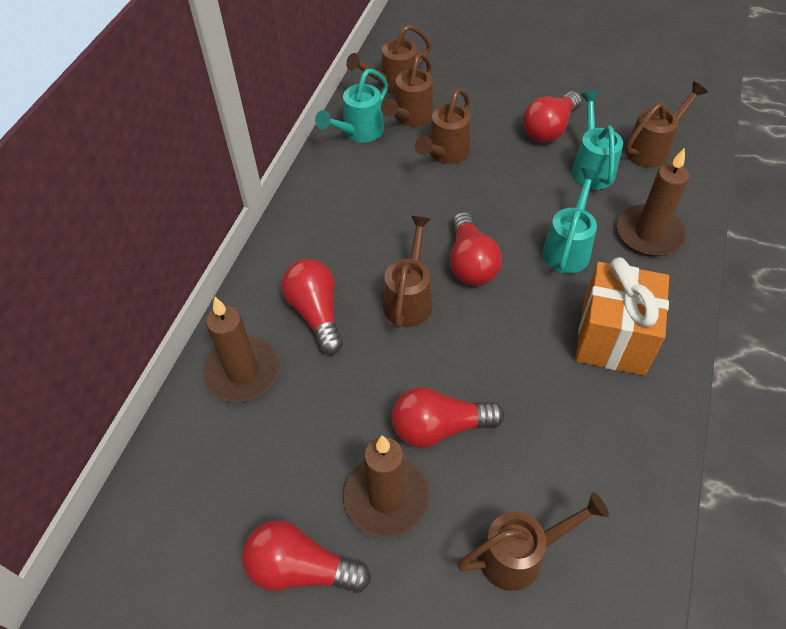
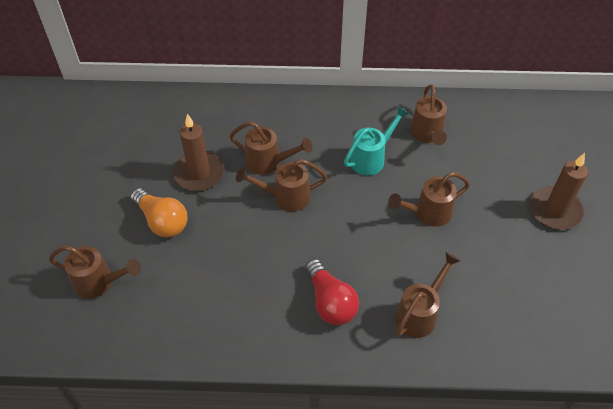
brown candle: 3 -> 2
orange gift: 1 -> 0
orange light bulb: 0 -> 1
red light bulb: 5 -> 1
turquoise watering can: 3 -> 1

